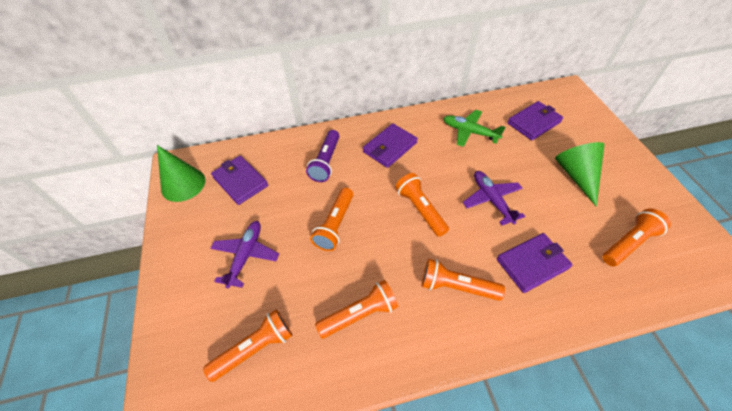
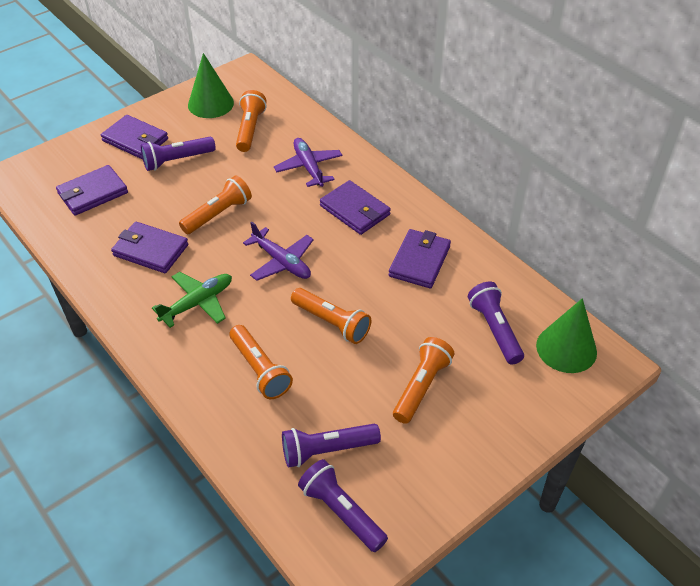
orange flashlight: 6 -> 5
purple flashlight: 1 -> 4
purple wallet: 4 -> 5

